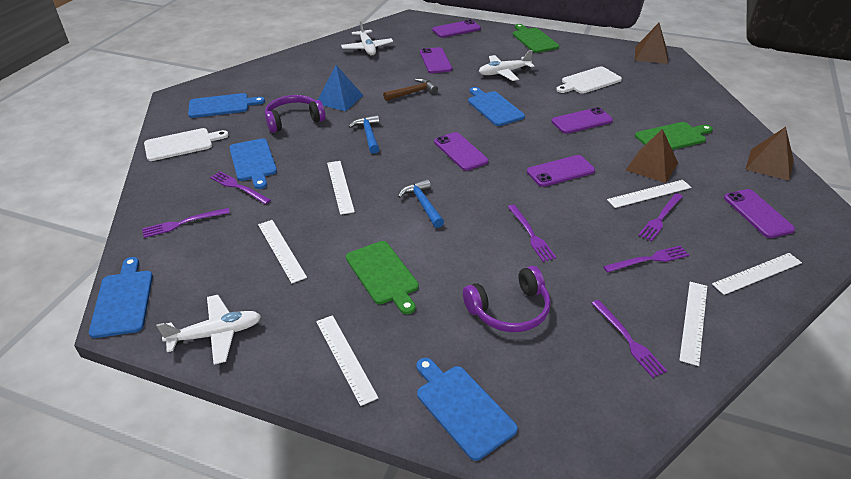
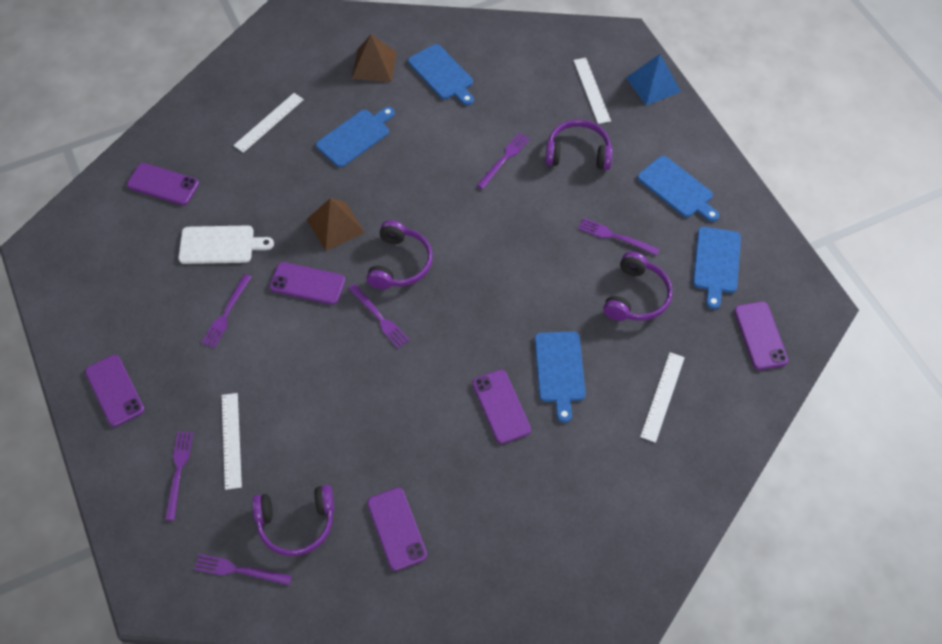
blue hammer: 2 -> 0
brown hammer: 1 -> 0
brown pyramid: 3 -> 2
green cutting board: 3 -> 0
purple headphones: 2 -> 4
white cutting board: 2 -> 1
white plane: 3 -> 0
white ruler: 6 -> 4

